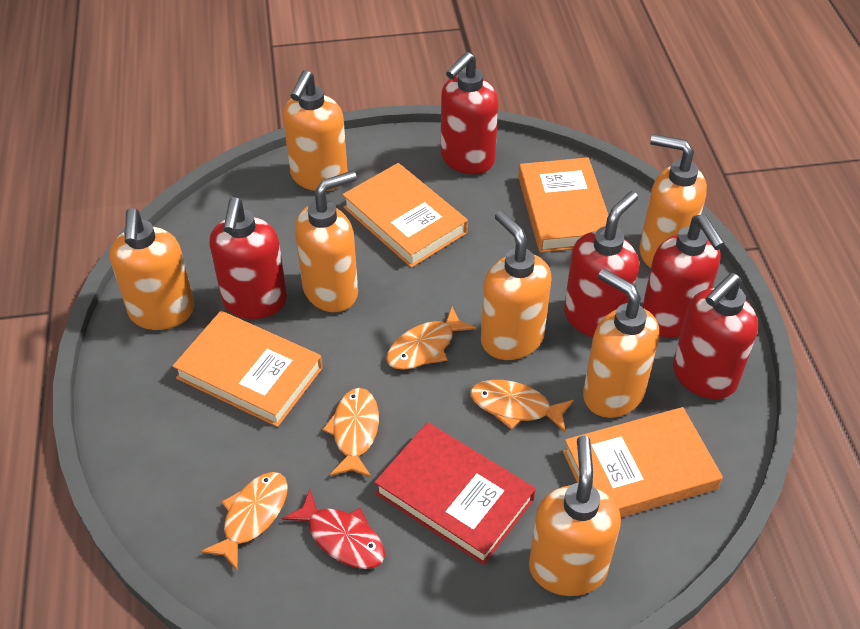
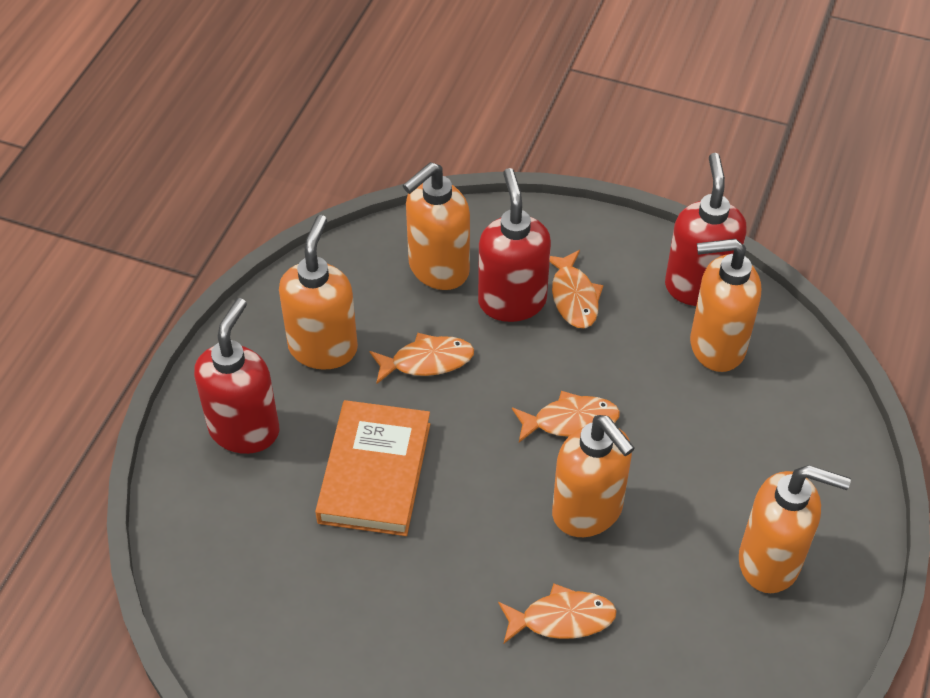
orange book: 4 -> 1
orange soap dispenser: 7 -> 5
red book: 1 -> 0
red fish: 1 -> 0
red soap dispenser: 5 -> 3

